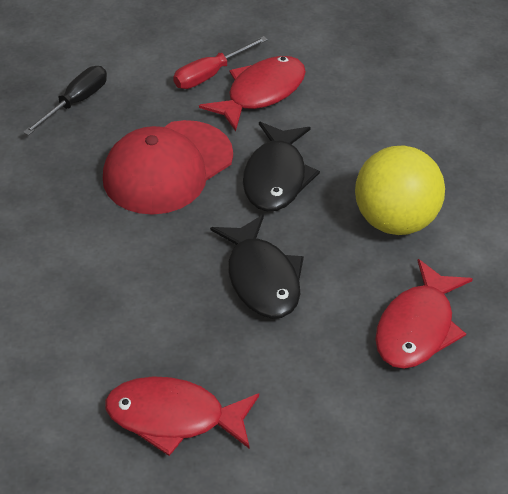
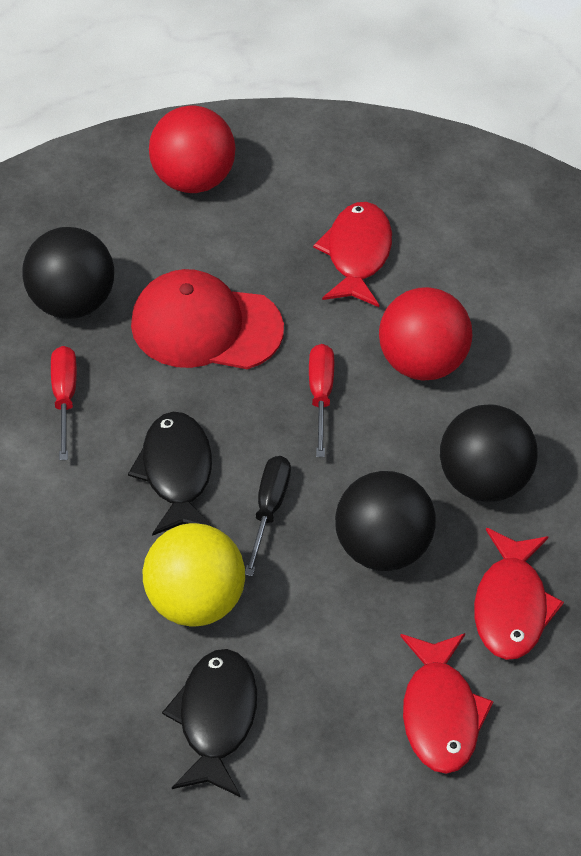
black ball: 0 -> 3
red ball: 0 -> 2
red screwdriver: 1 -> 2

